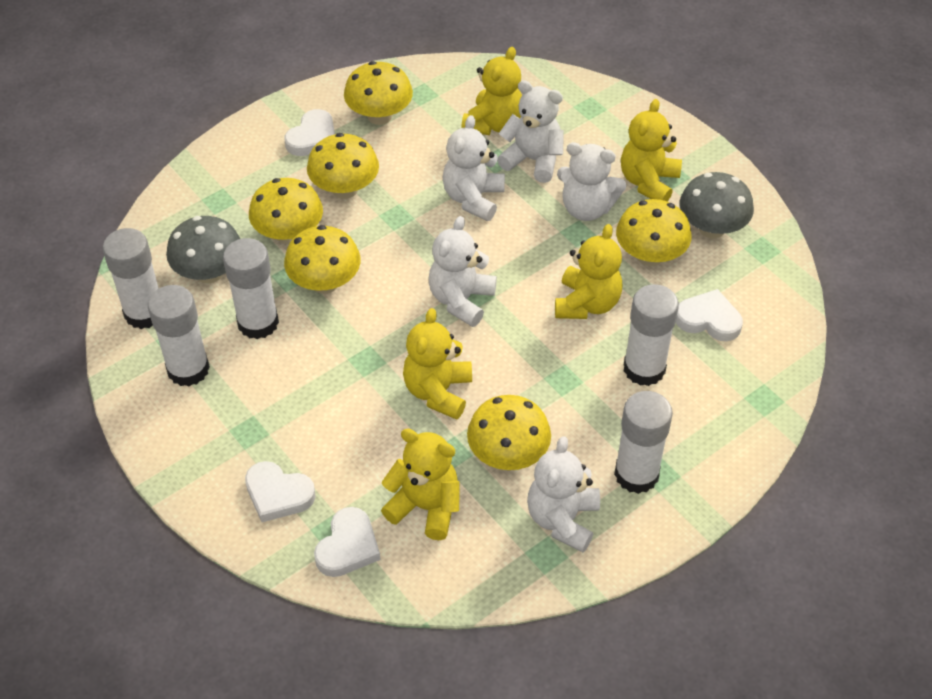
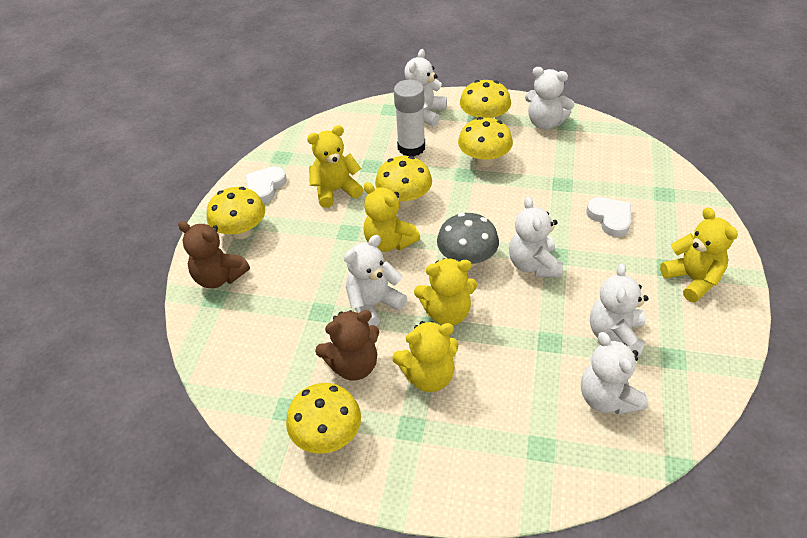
brown teddy bear: 0 -> 2
grey mushroom: 2 -> 1
white glue stick: 5 -> 1
white heart: 4 -> 2
white teddy bear: 5 -> 6
yellow mushroom: 6 -> 5

